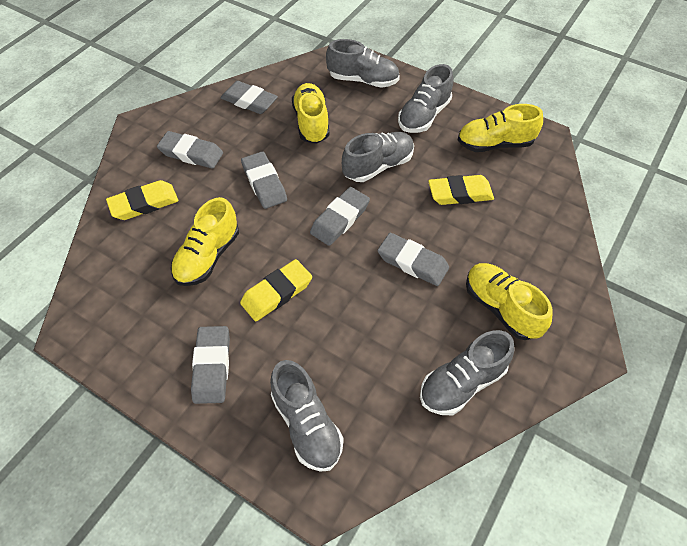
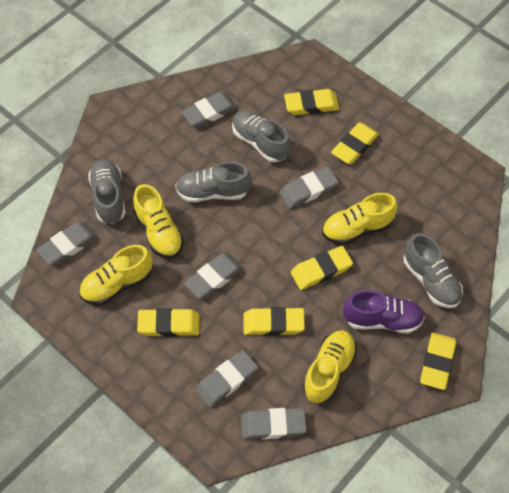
grey shoe: 5 -> 4
purple shoe: 0 -> 1
yellow eraser: 3 -> 6

